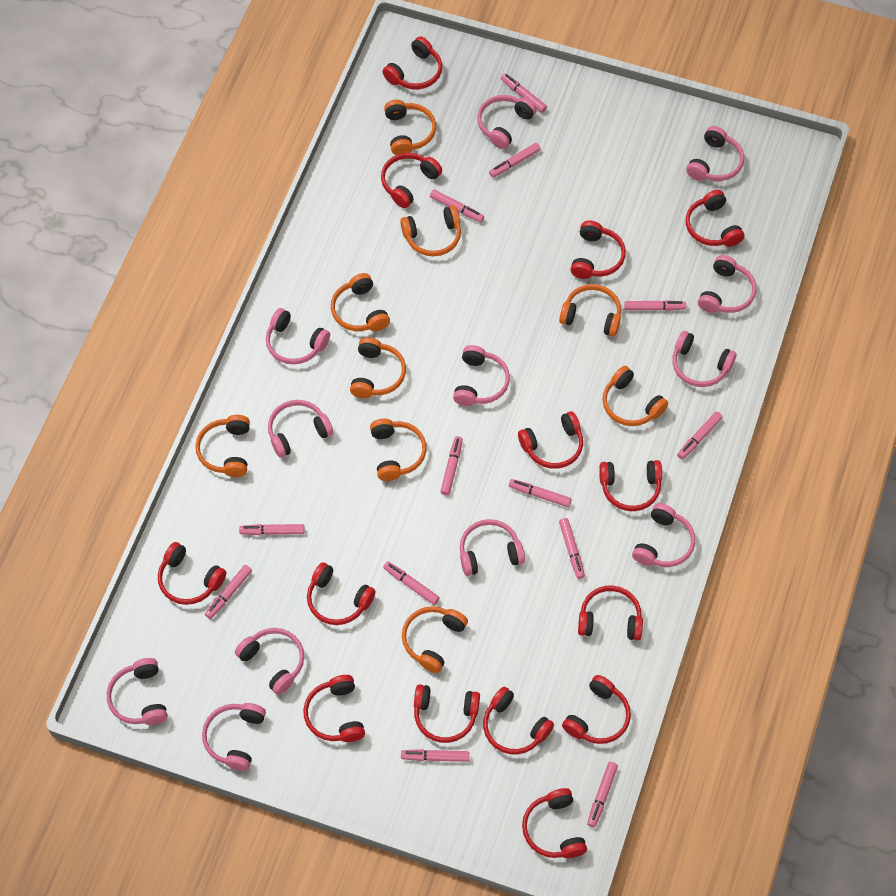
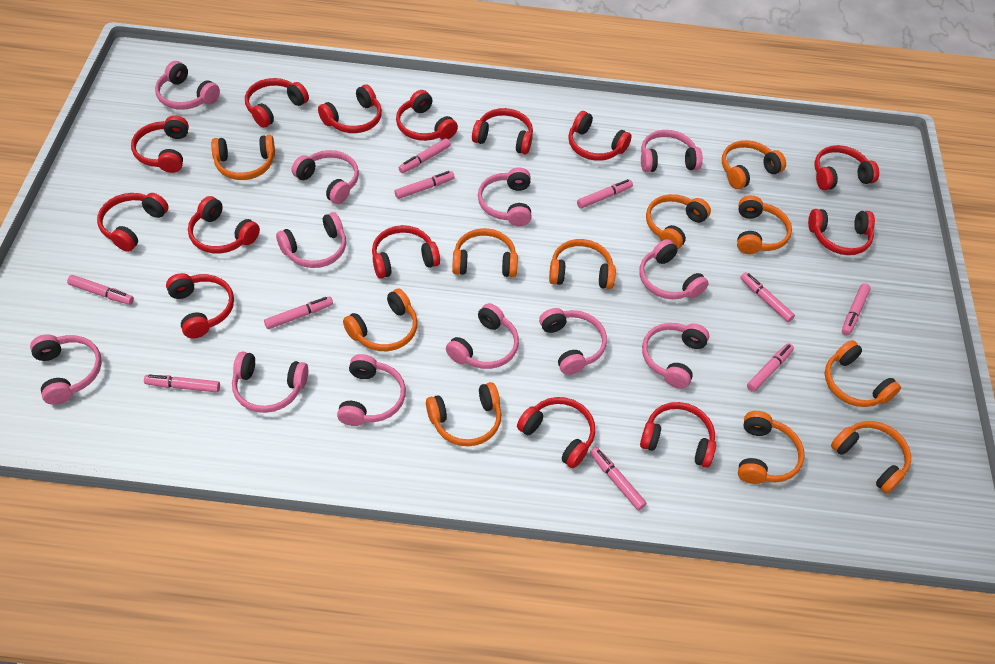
orange headphones: 9 -> 11
pink marker: 13 -> 10

